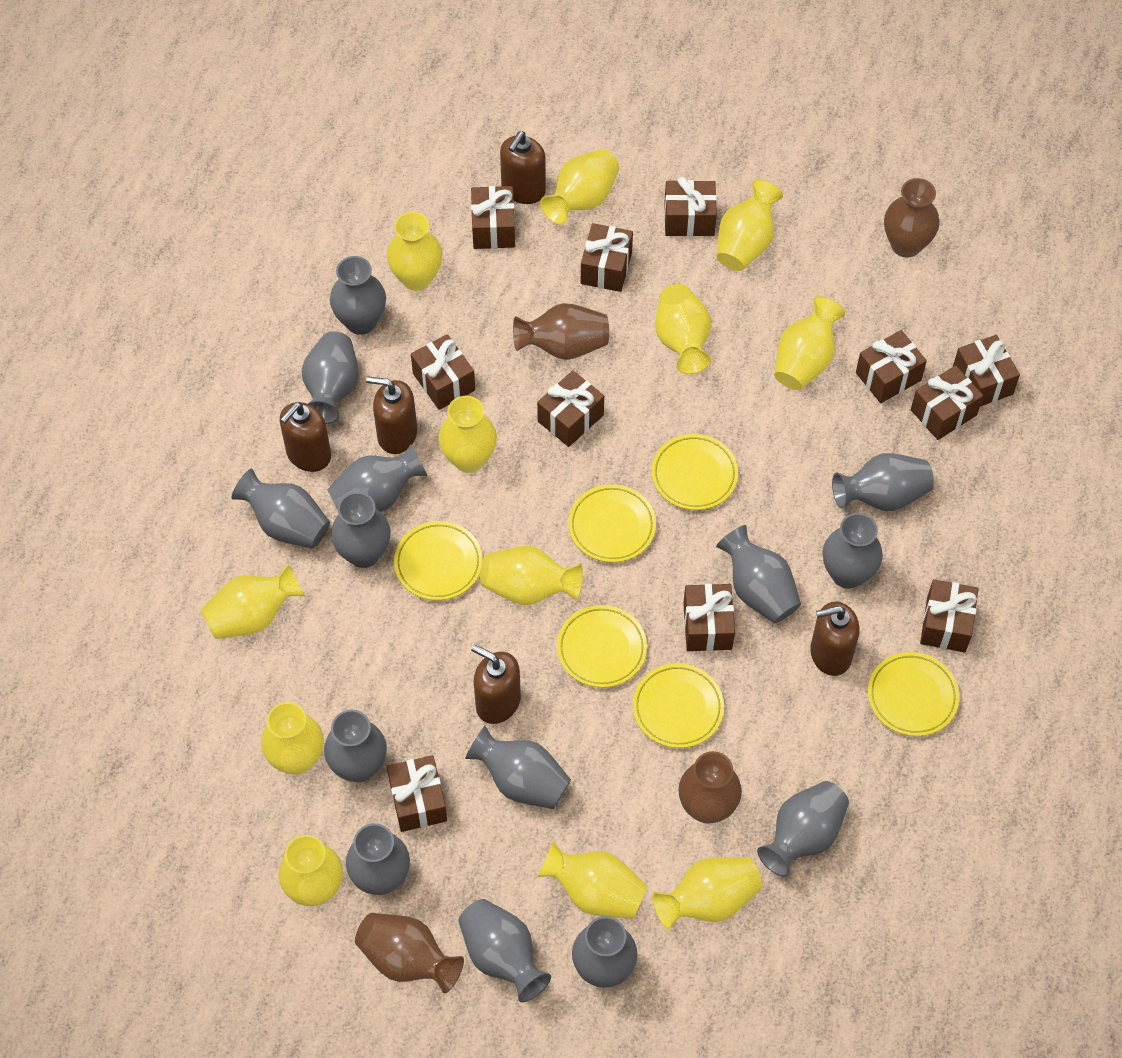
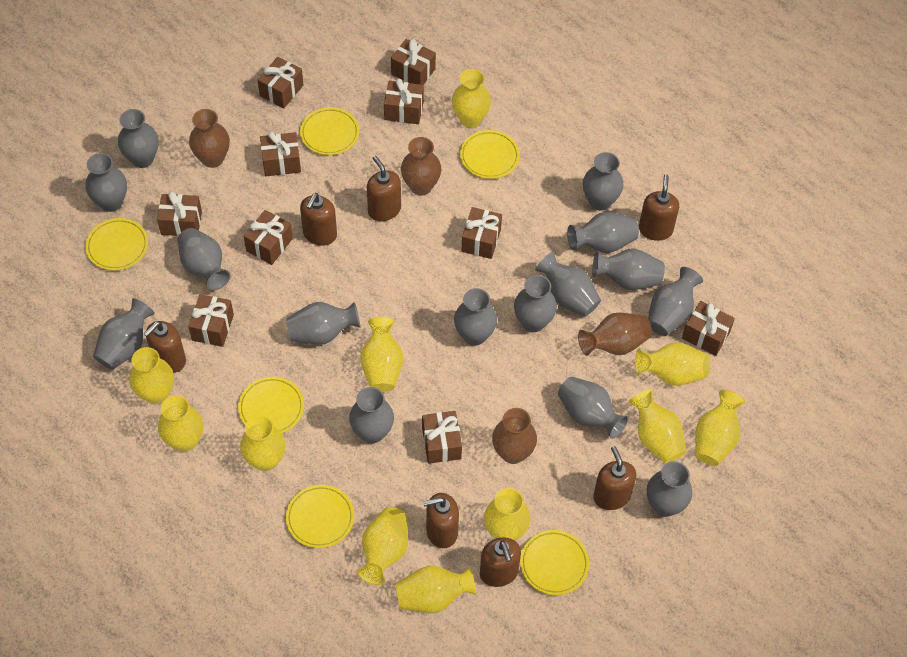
brown gift: 11 -> 10
brown soap dispenser: 5 -> 7
grey vase: 14 -> 15
yellow vase: 12 -> 11

